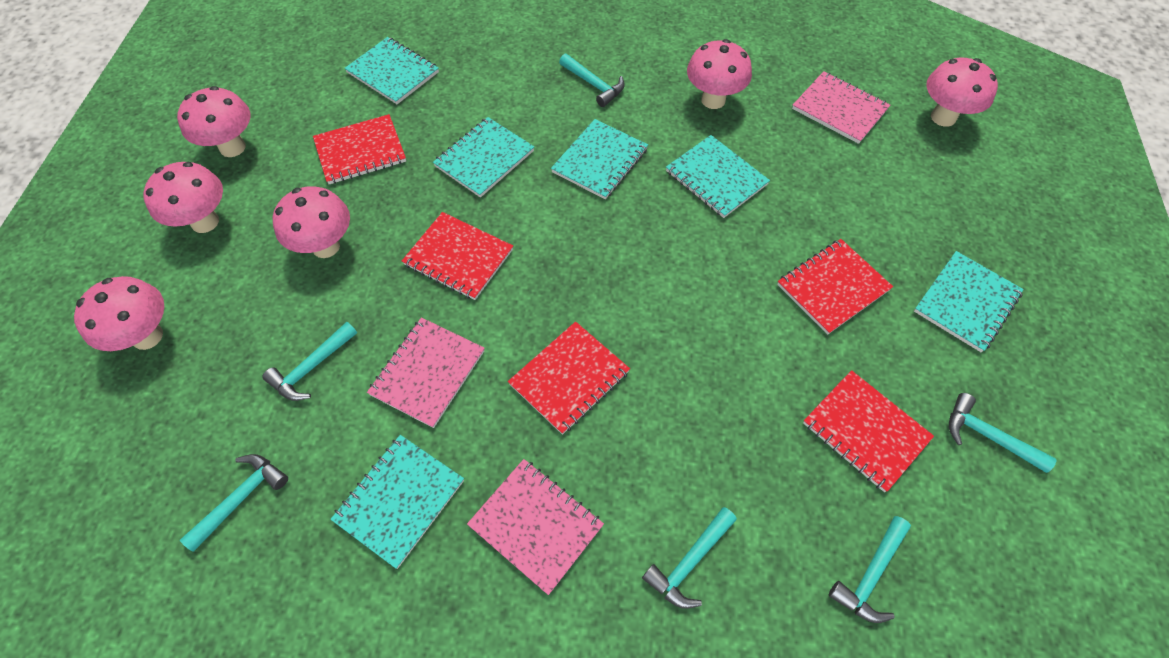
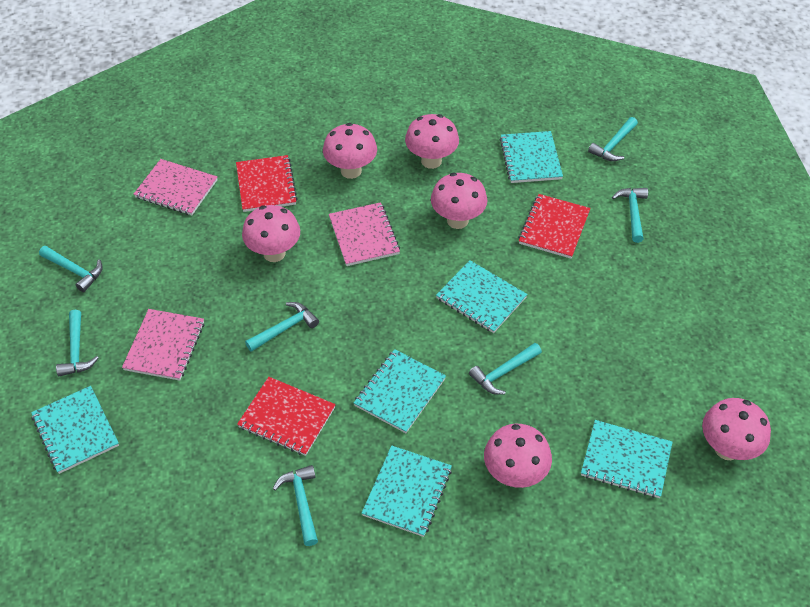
red notebook: 5 -> 3
turquoise hammer: 6 -> 7

